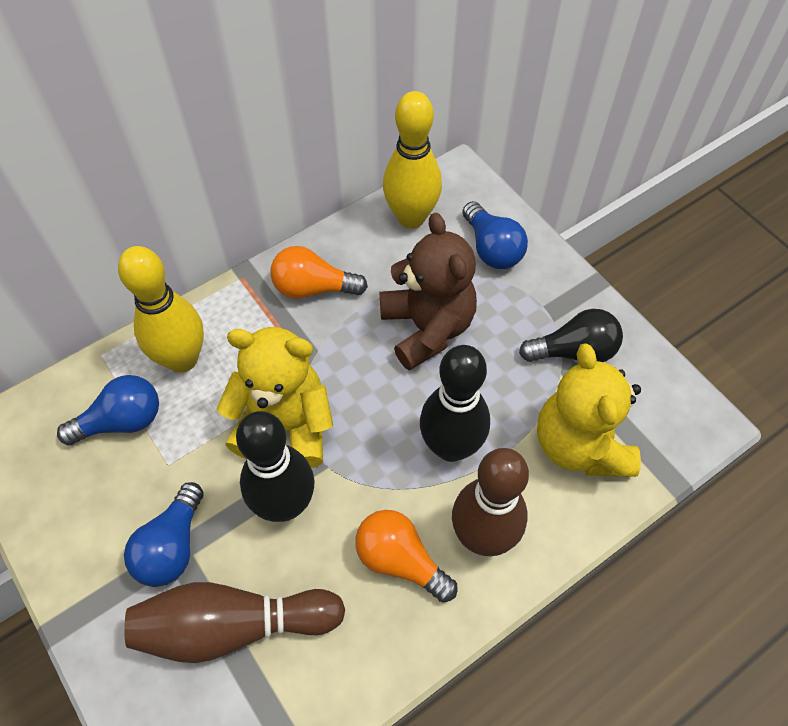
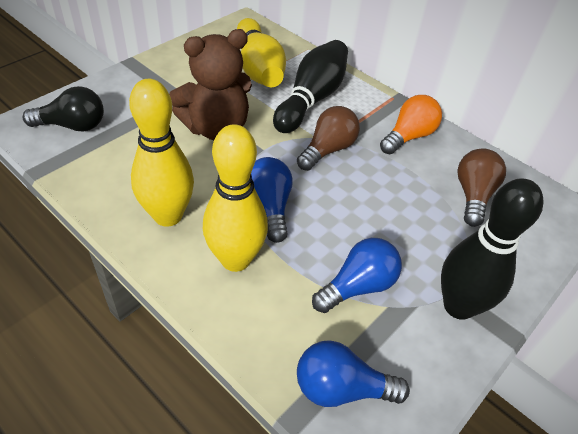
brown bowling pin: 2 -> 0
brown light bulb: 0 -> 2
orange light bulb: 2 -> 1
yellow bowling pin: 2 -> 3
yellow teddy bear: 2 -> 0

